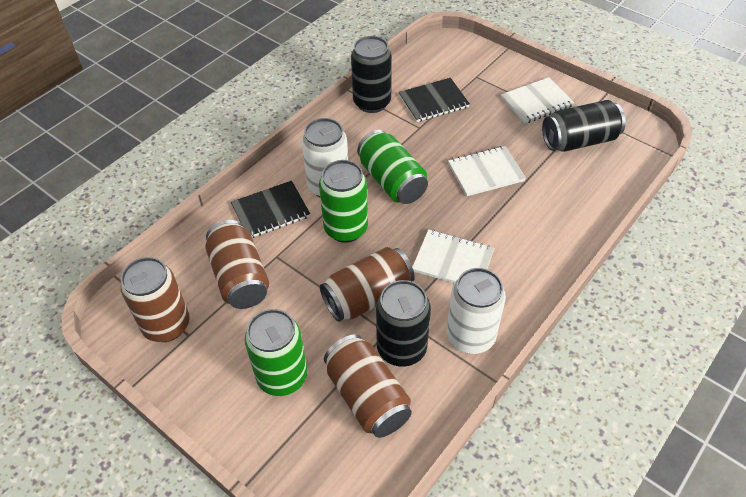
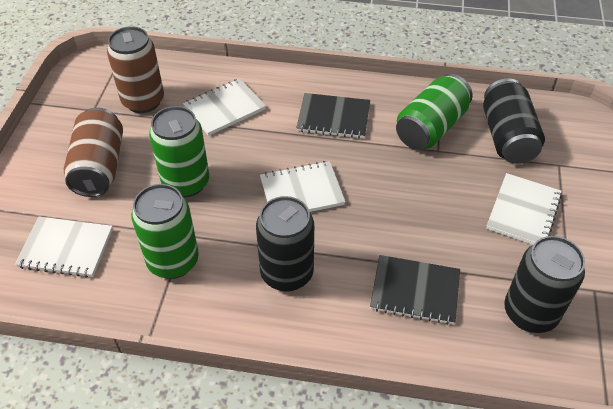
brown can: 4 -> 2
white can: 2 -> 0
white notebook: 3 -> 4

